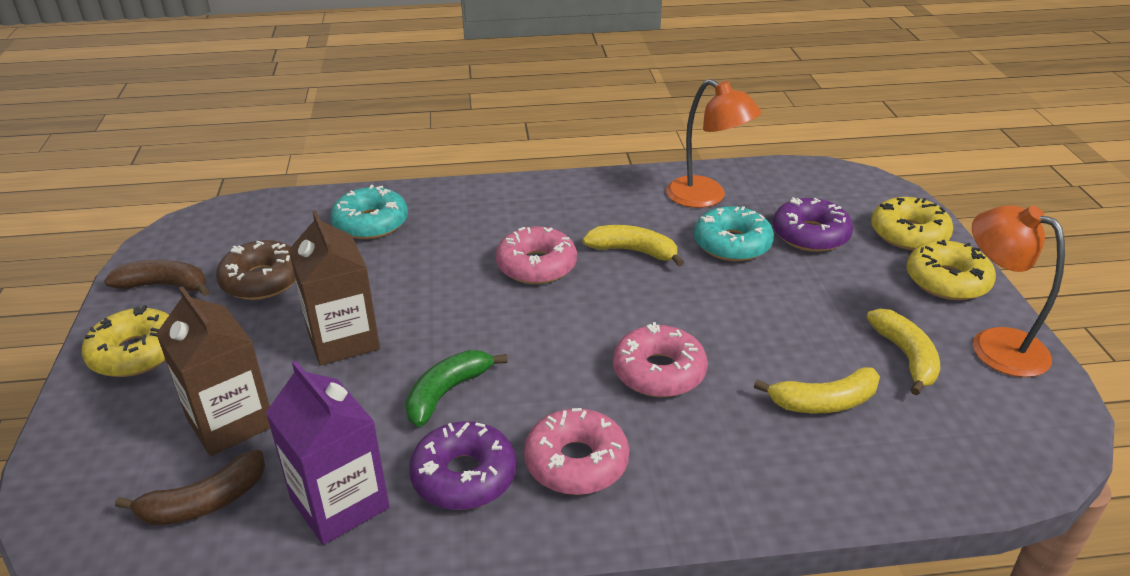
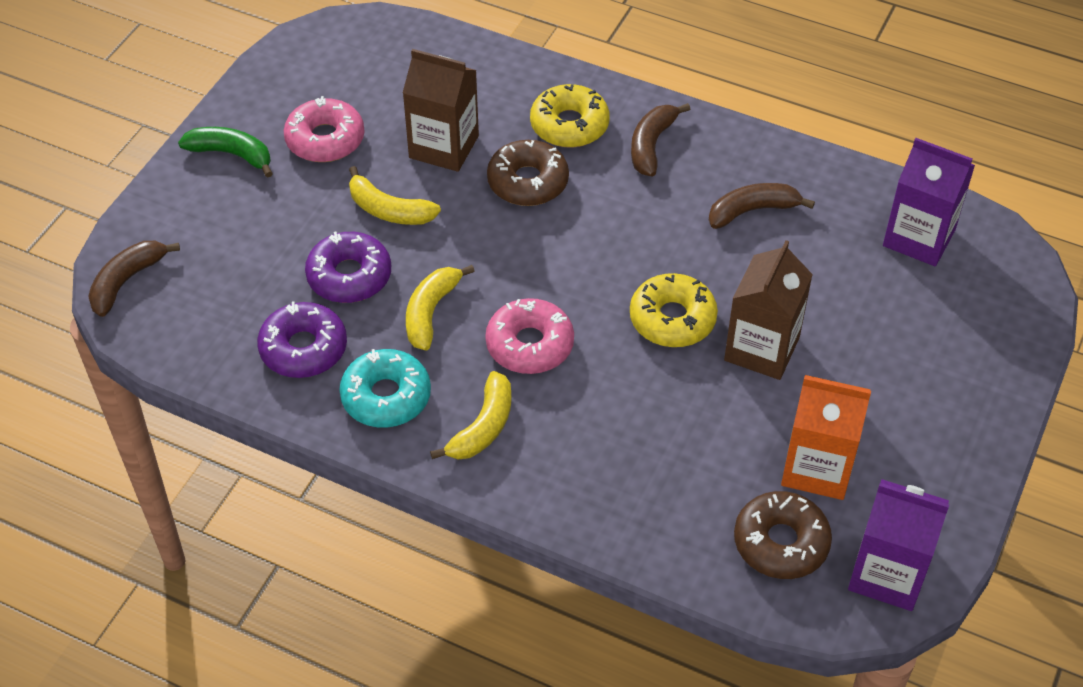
brown banana: 2 -> 3
brown donut: 1 -> 2
orange carton: 0 -> 1
orange lamp: 2 -> 0
pink donut: 3 -> 2
purple carton: 1 -> 2
turquoise donut: 2 -> 1
yellow donut: 3 -> 2

